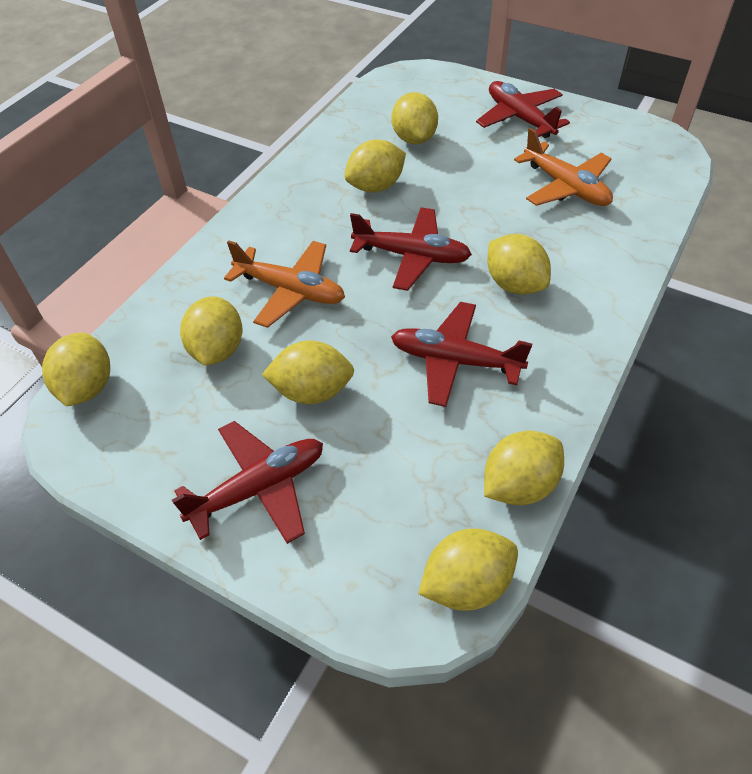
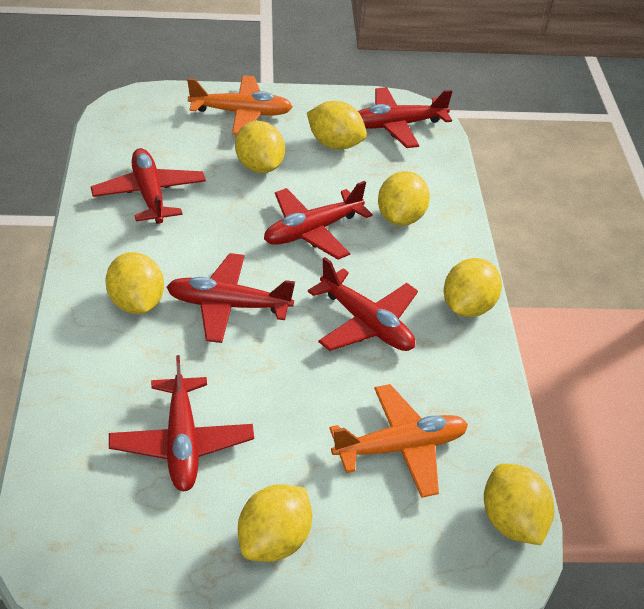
red plane: 4 -> 6
yellow lemon: 8 -> 7

